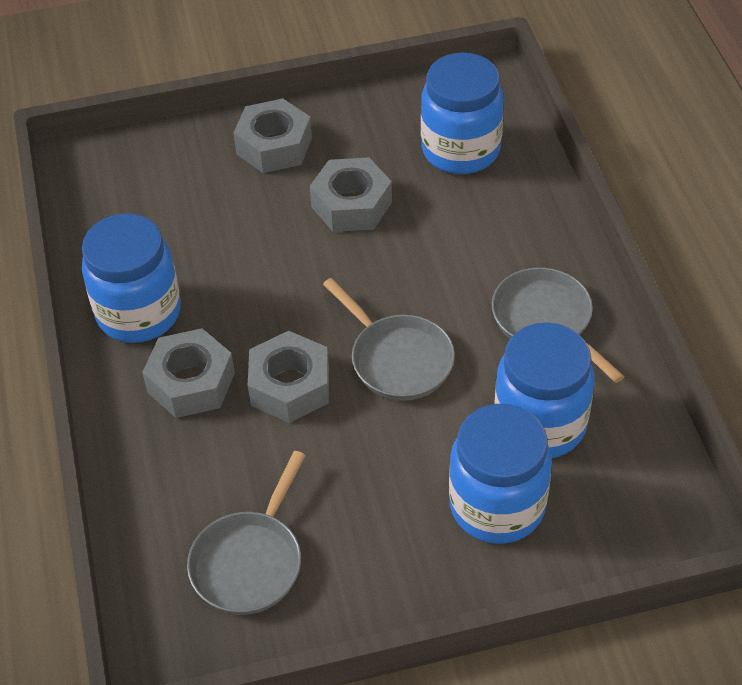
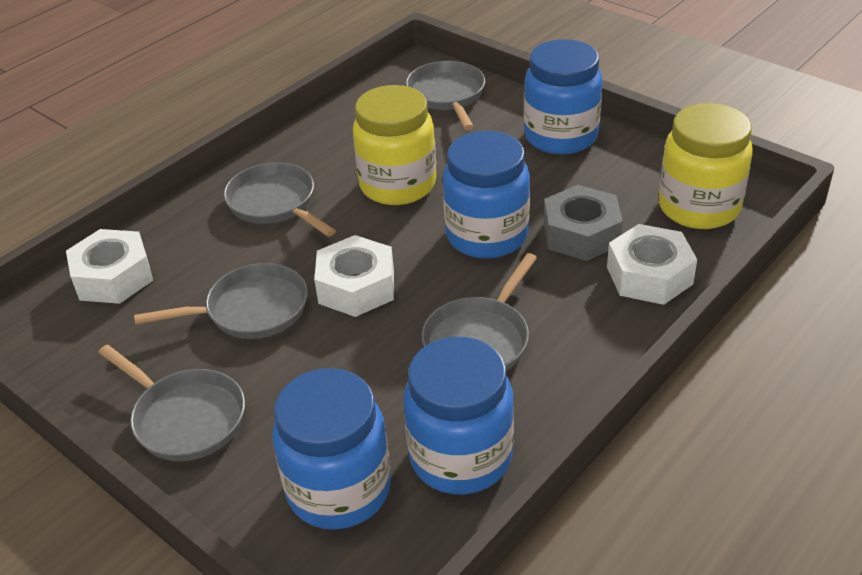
grey nut: 4 -> 1
grey pan: 3 -> 5
white nut: 0 -> 3
yellow jar: 0 -> 2

